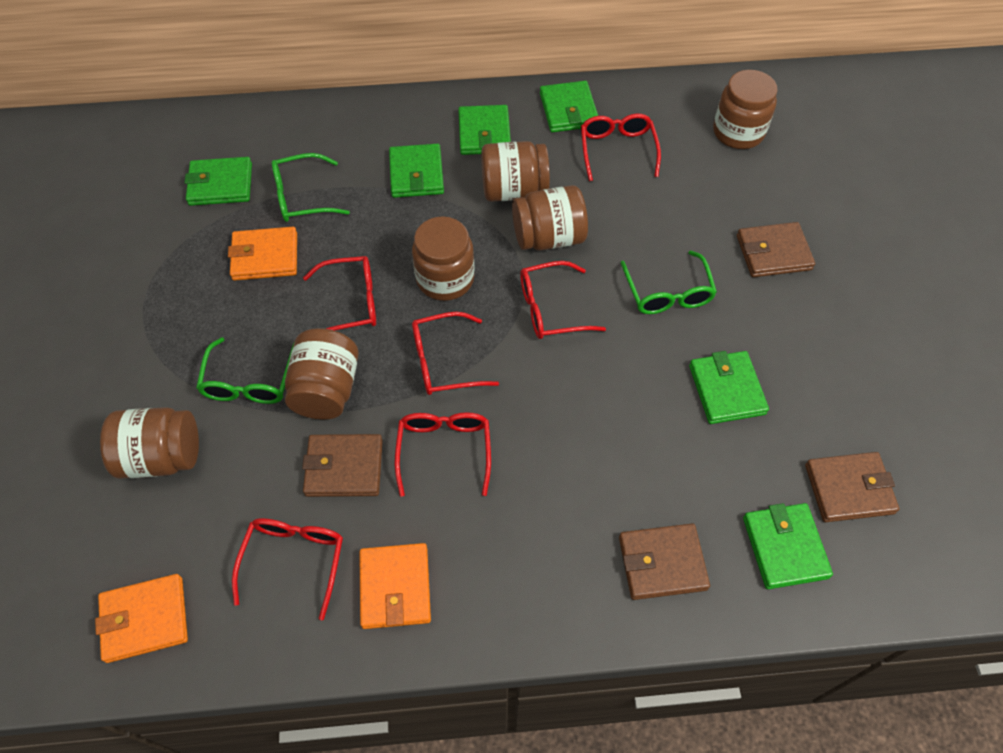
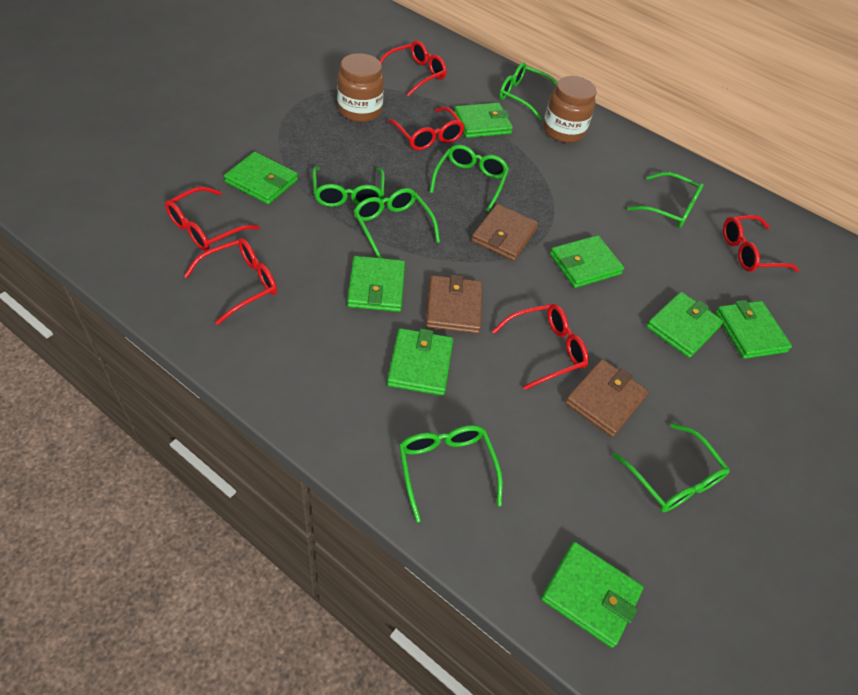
brown jar: 6 -> 2
brown wallet: 4 -> 3
green glasses: 3 -> 7
green wallet: 6 -> 8
orange wallet: 3 -> 0

